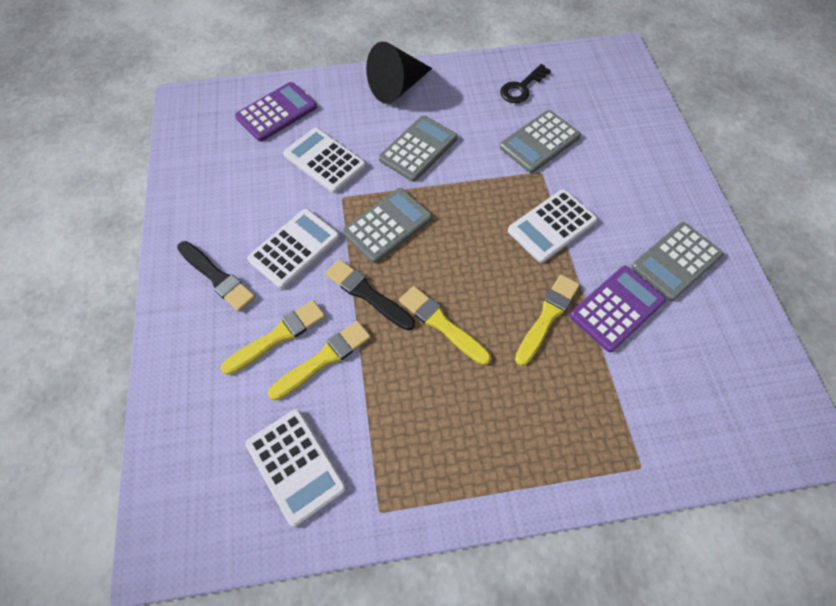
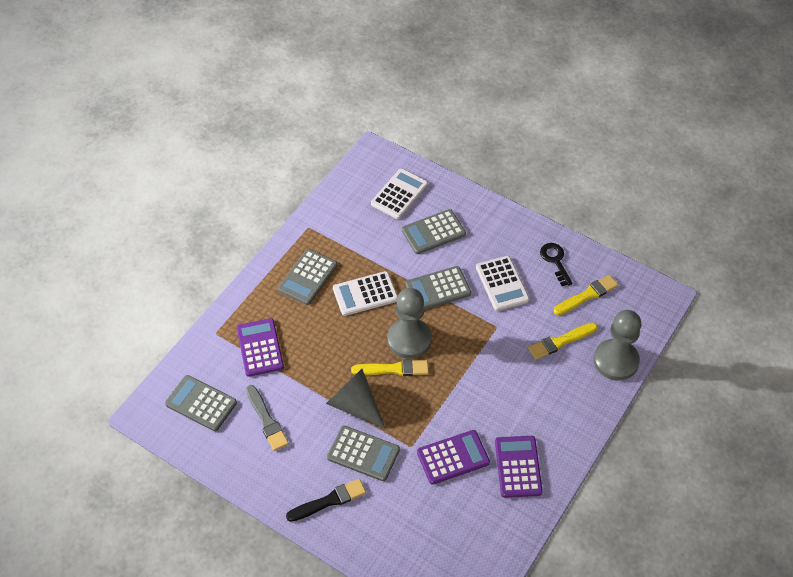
black brush: 2 -> 1
black cone: 1 -> 0
grey brush: 0 -> 1
grey calculator: 4 -> 5
grey cone: 0 -> 1
grey pawn: 0 -> 2
purple calculator: 2 -> 3
white calculator: 4 -> 3
yellow brush: 4 -> 3

